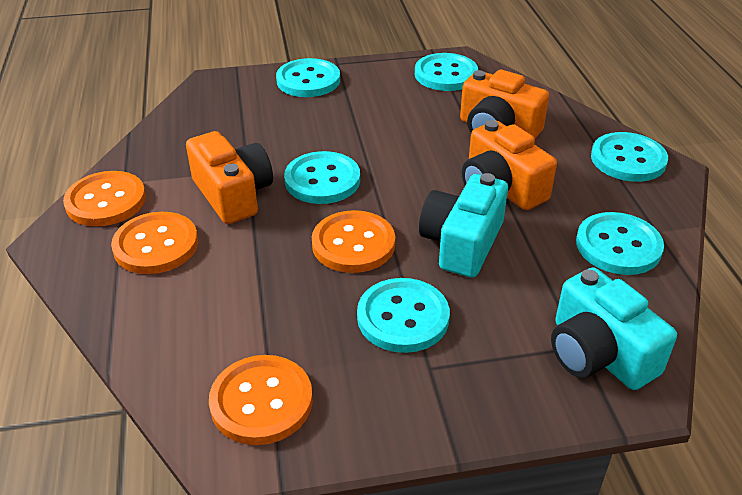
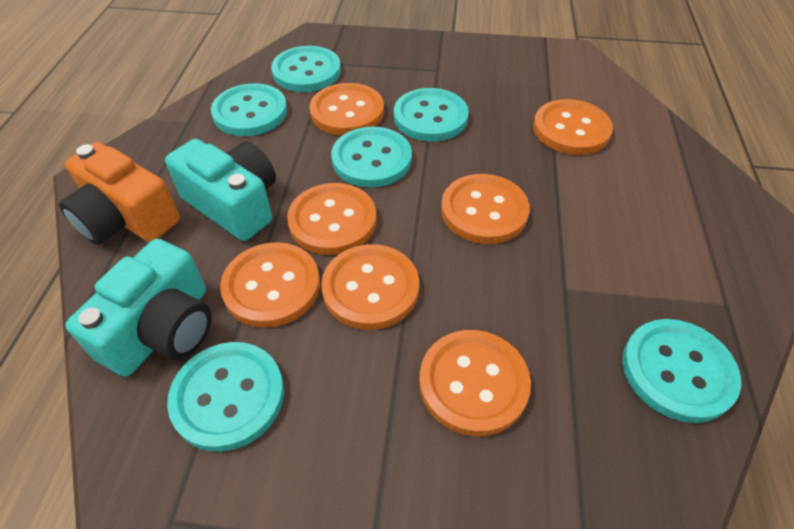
orange button: 4 -> 7
orange camera: 3 -> 1

